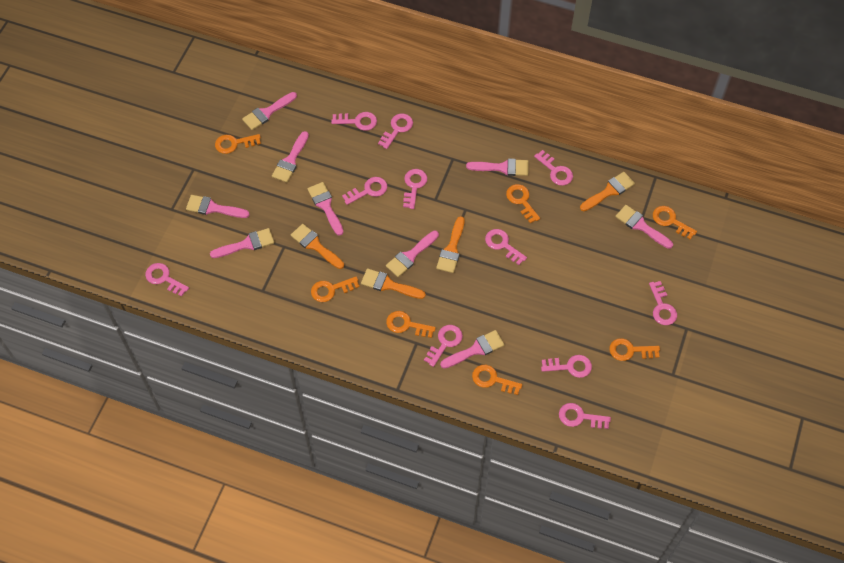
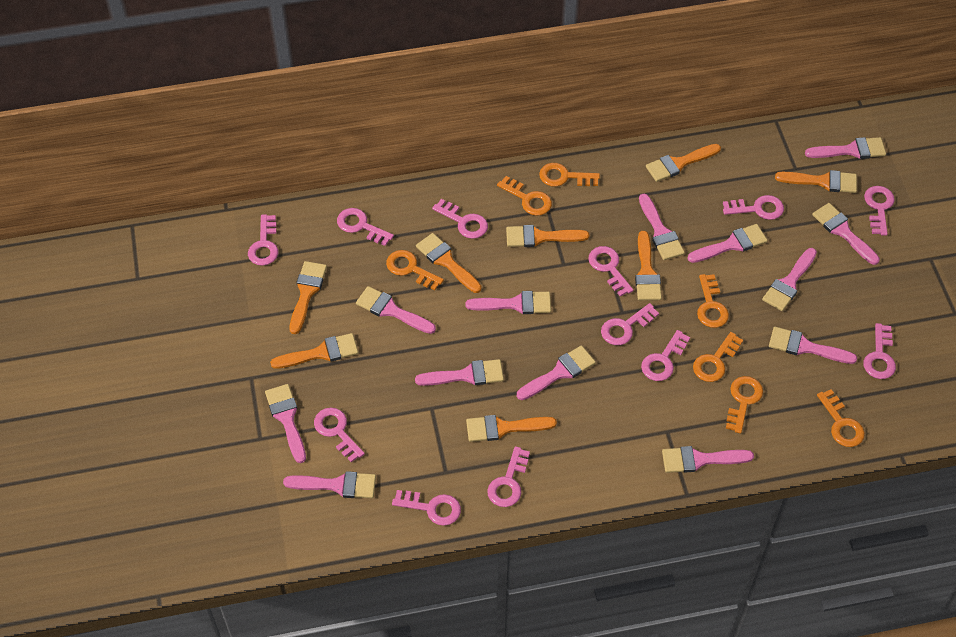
orange brush: 4 -> 8
pink brush: 9 -> 13
pink key: 11 -> 12

